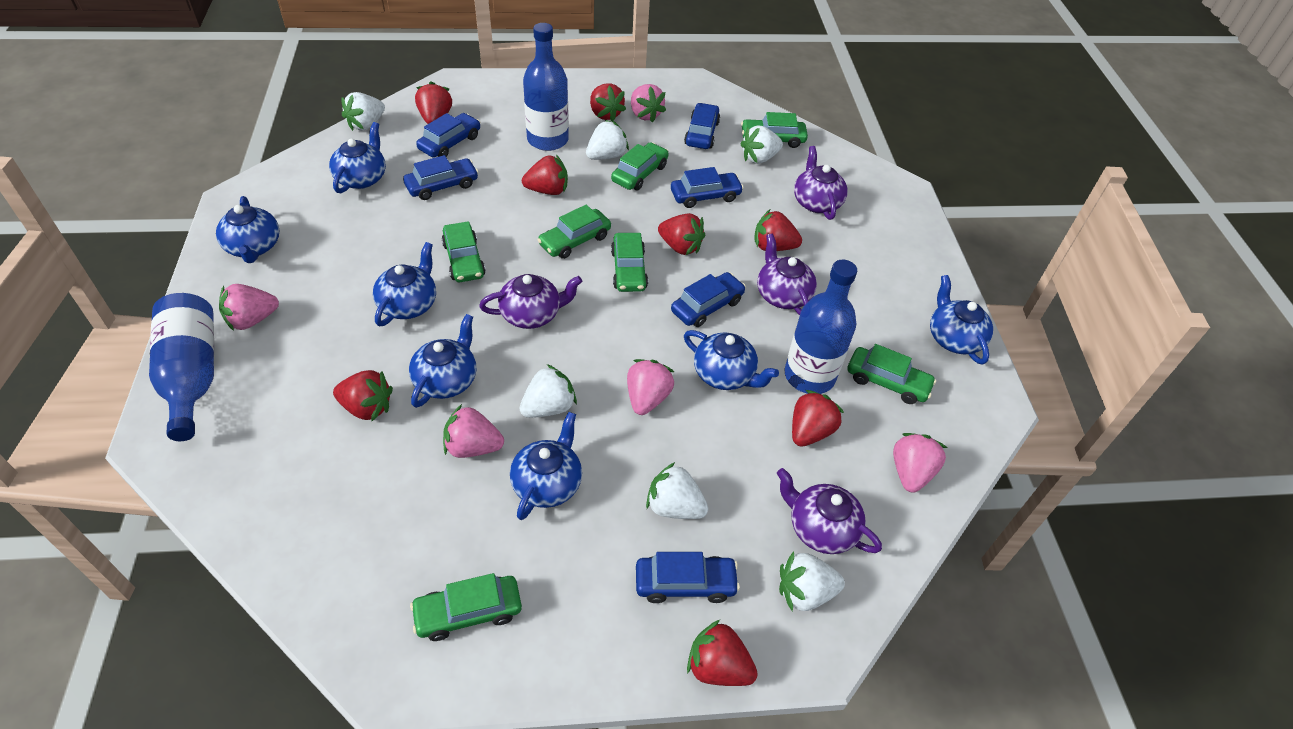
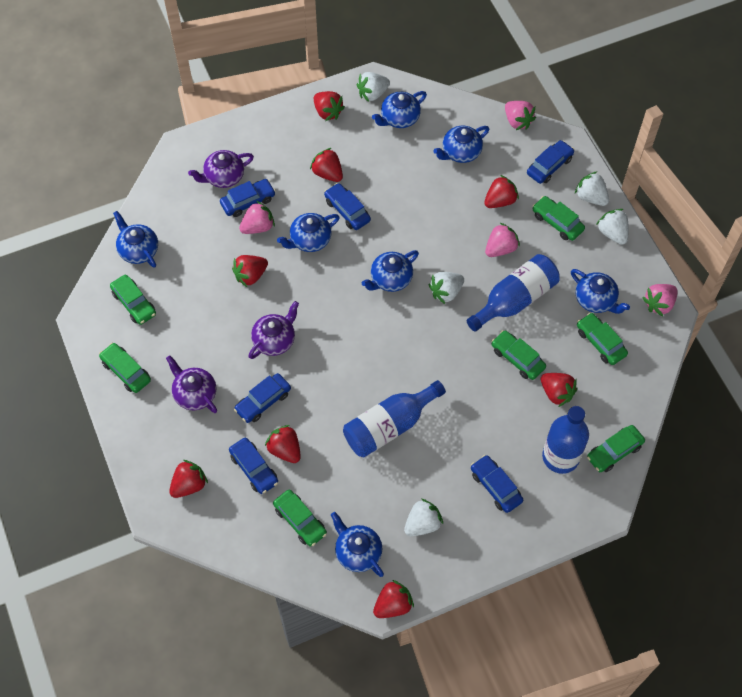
pink strawberry: 5 -> 4
purple teapot: 4 -> 3
white strawberry: 6 -> 5

